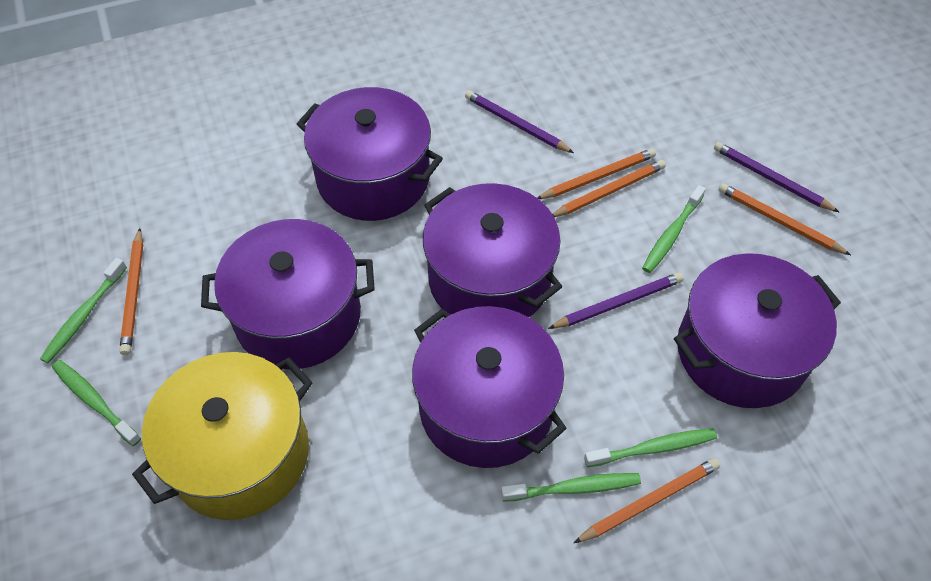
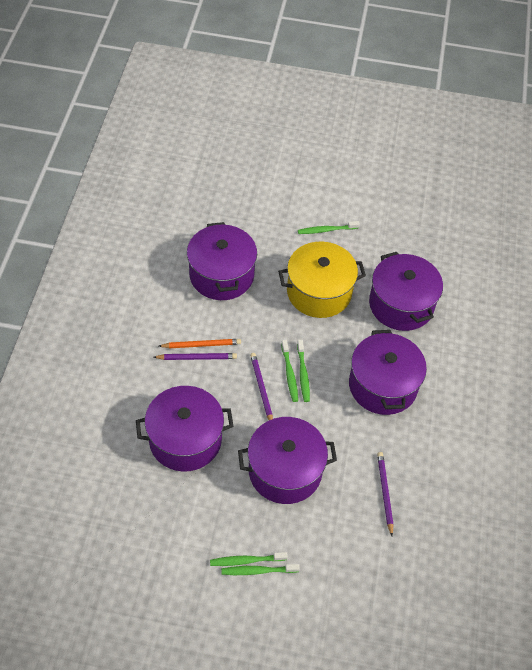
orange pencil: 5 -> 1

